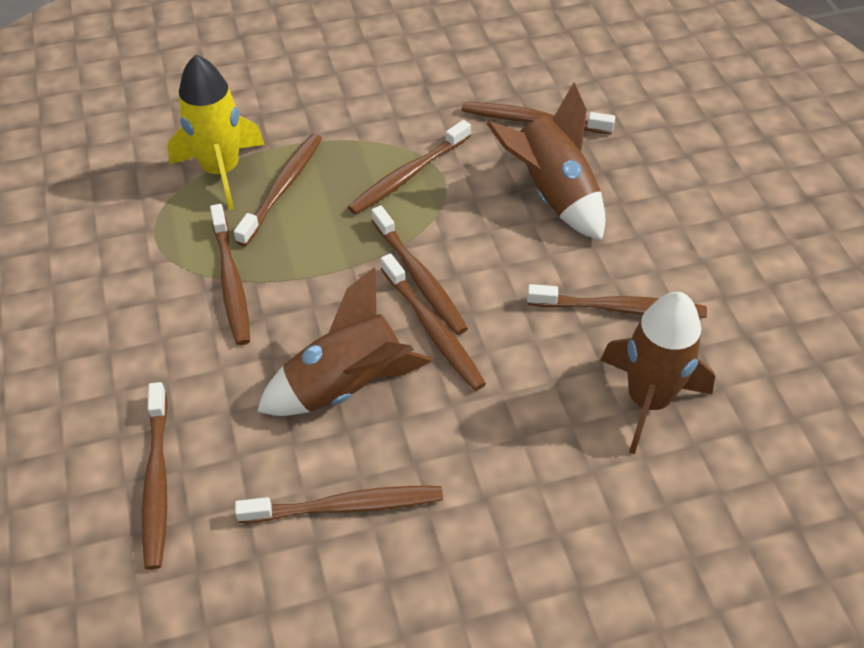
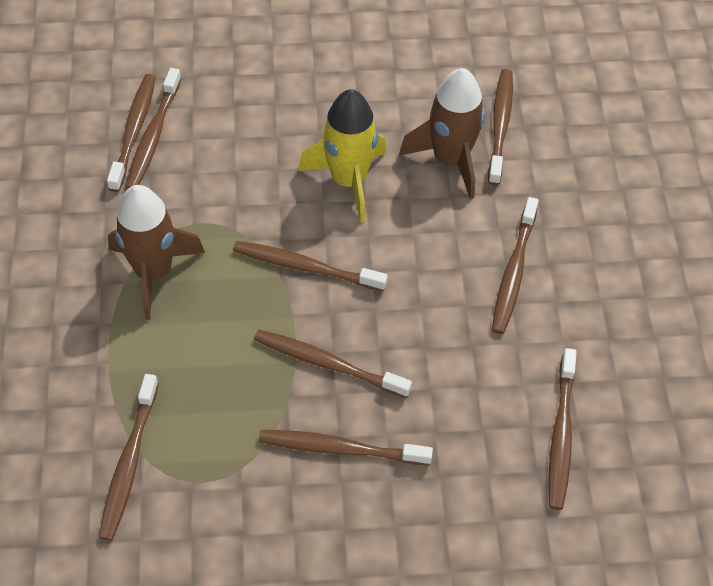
brown rocket: 3 -> 2

